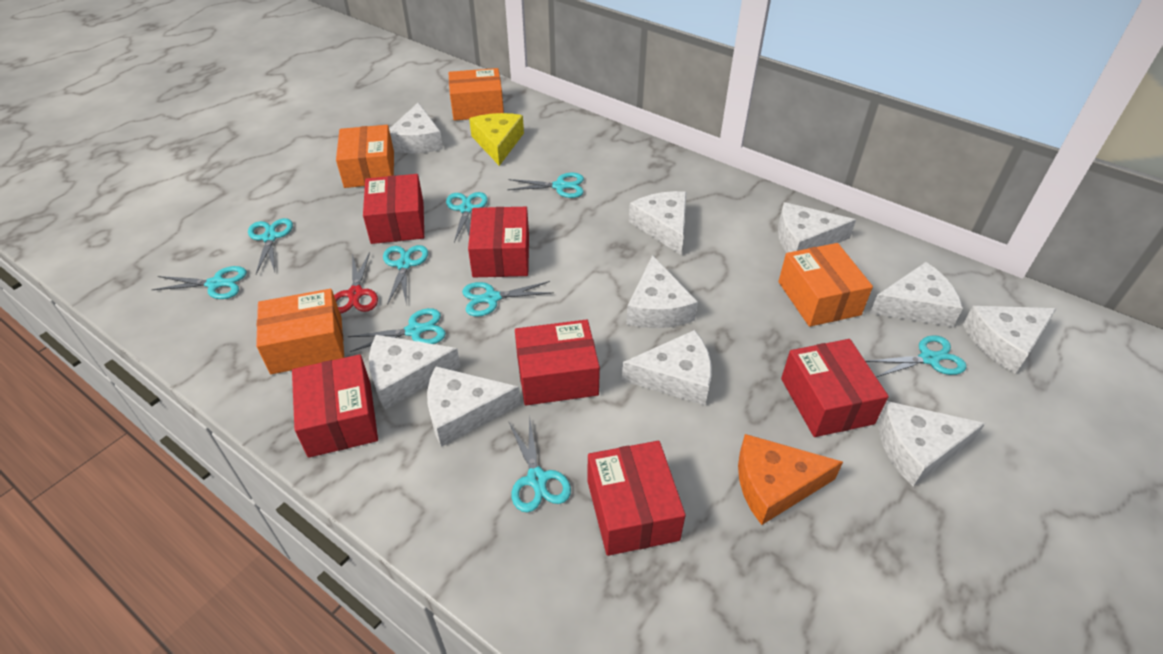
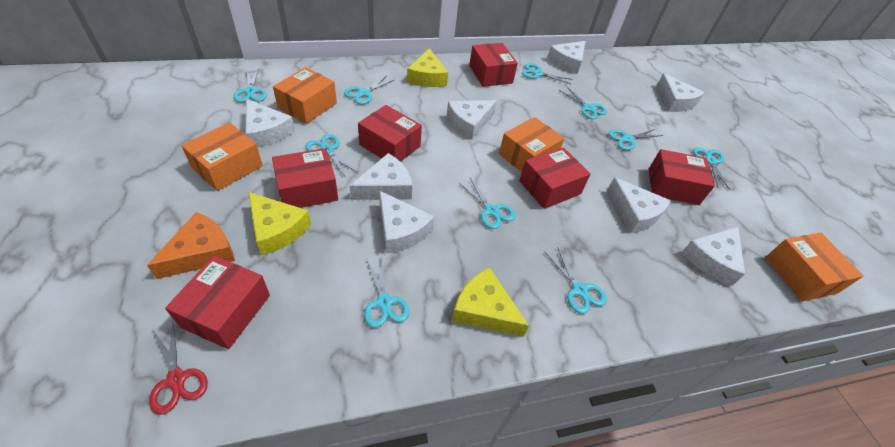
turquoise scissors: 9 -> 10
white cheese: 10 -> 8
yellow cheese: 1 -> 3

